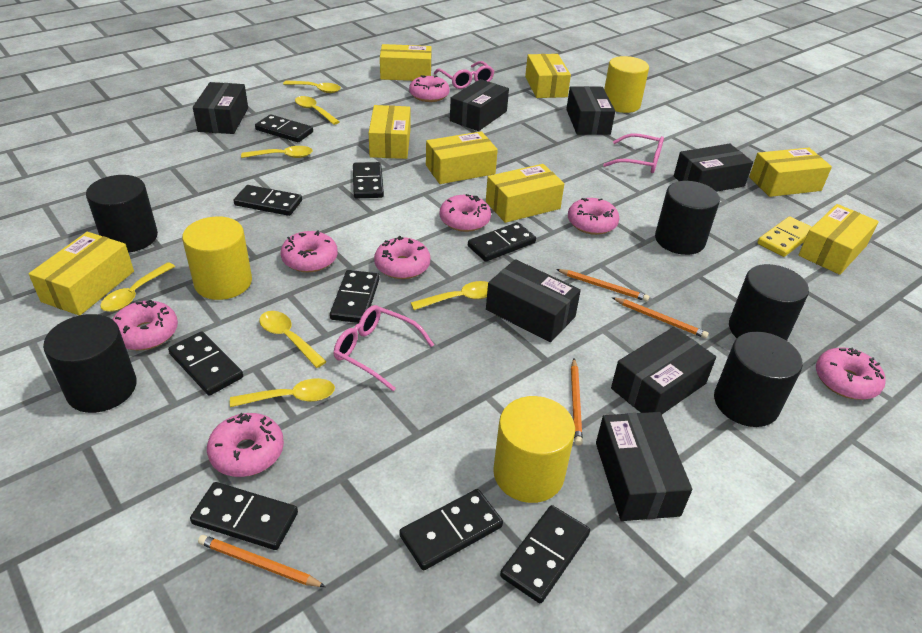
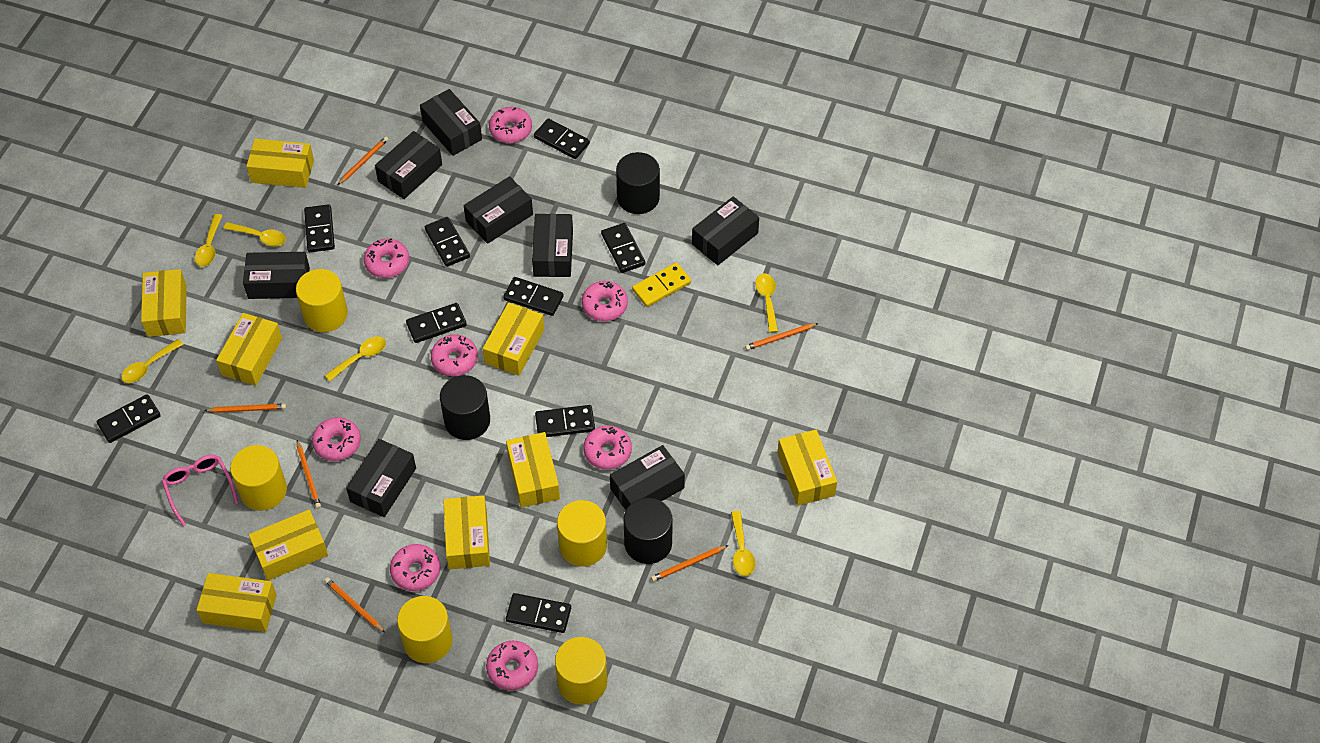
black box: 7 -> 8
black cylinder: 5 -> 3
orange pencil: 4 -> 6
pink glasses: 3 -> 1
yellow box: 8 -> 9
yellow cylinder: 3 -> 5
yellow spoon: 7 -> 6

